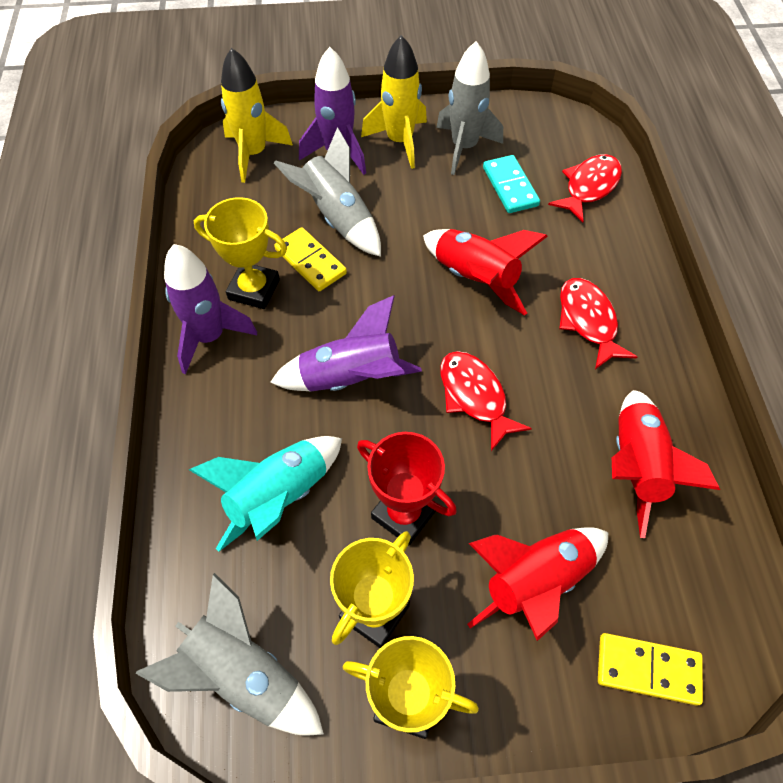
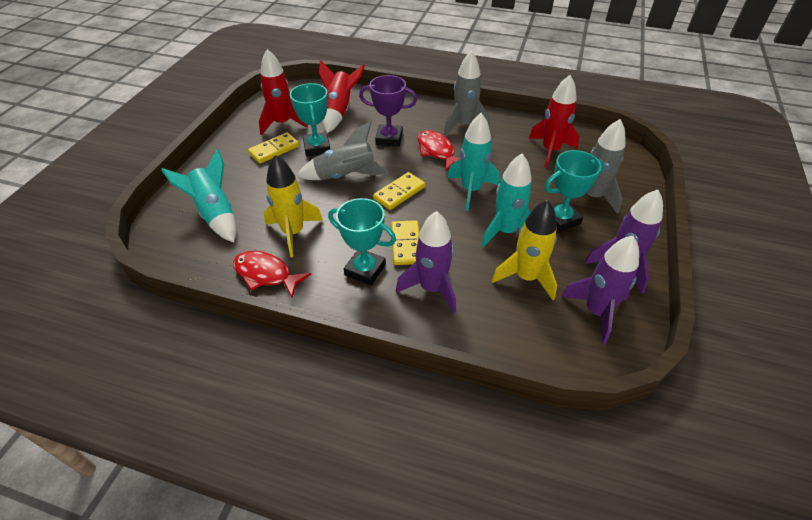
purple trophy: 0 -> 1
red fish: 3 -> 2
red trophy: 1 -> 0
turquoise domino: 1 -> 0
turquoise rocket: 1 -> 3
turquoise trophy: 0 -> 3
yellow domino: 2 -> 3
yellow trophy: 3 -> 0

